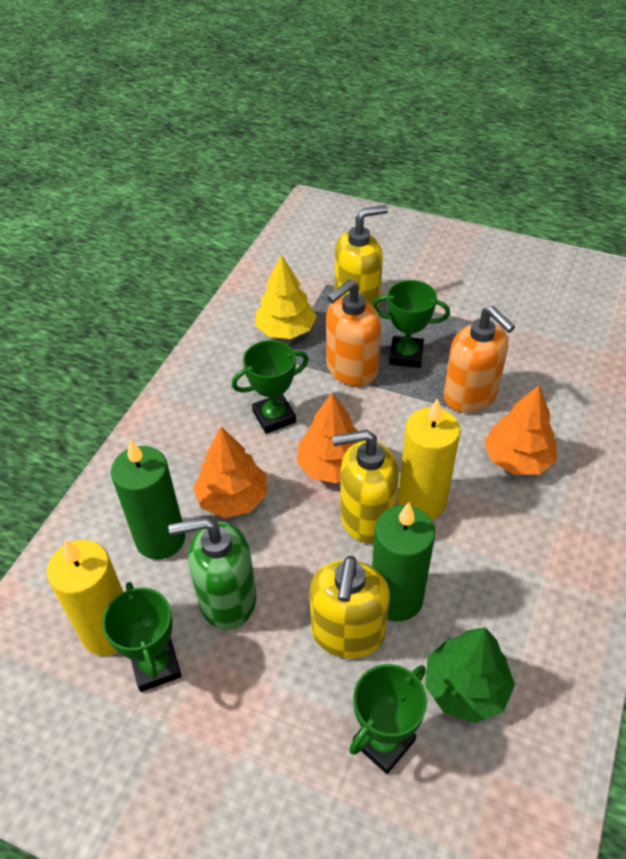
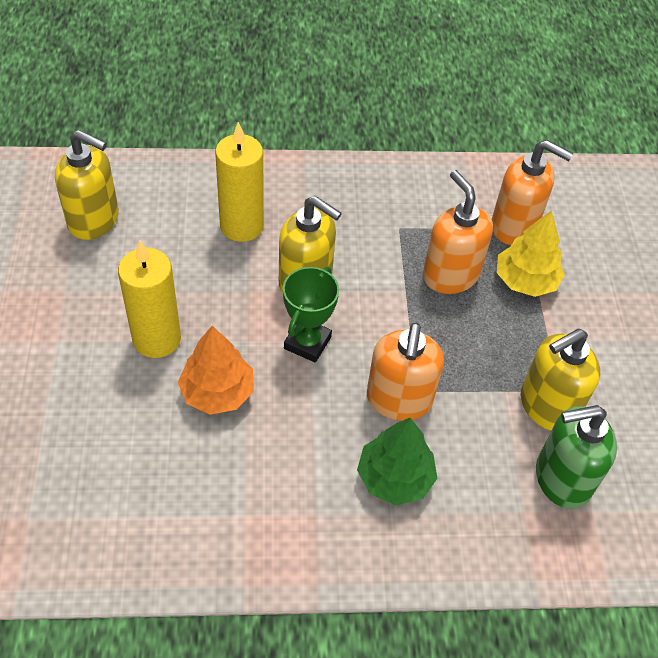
green candle: 2 -> 0
green trophy: 4 -> 1
orange soap dispenser: 2 -> 3
orange tree: 3 -> 1

